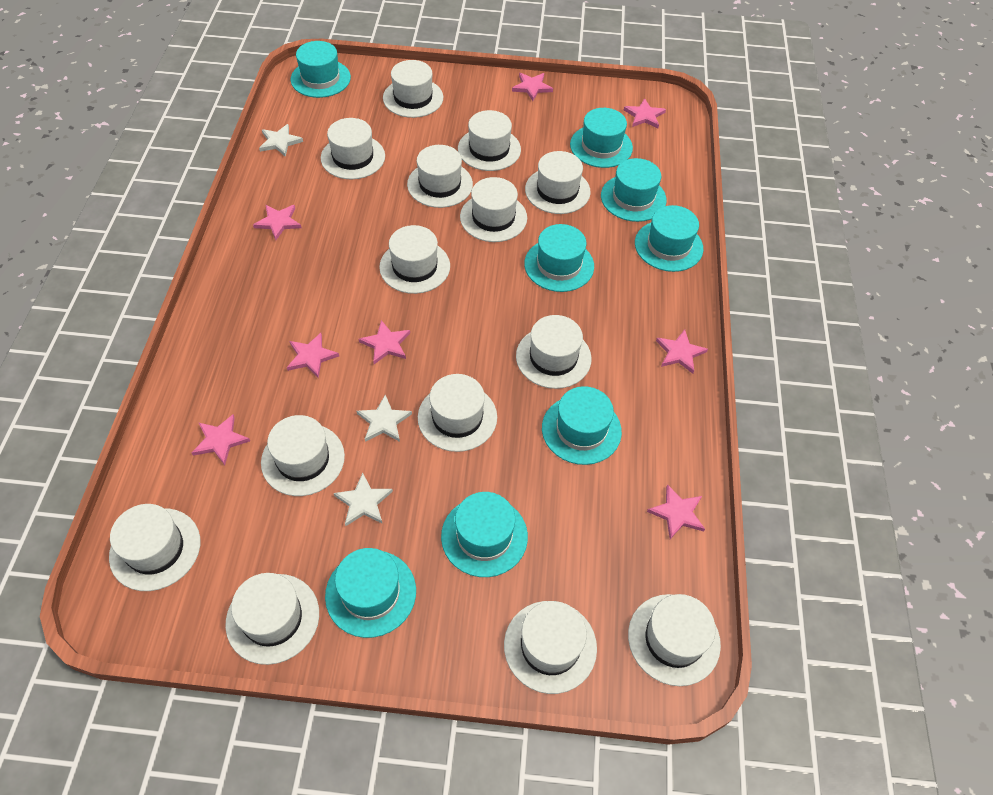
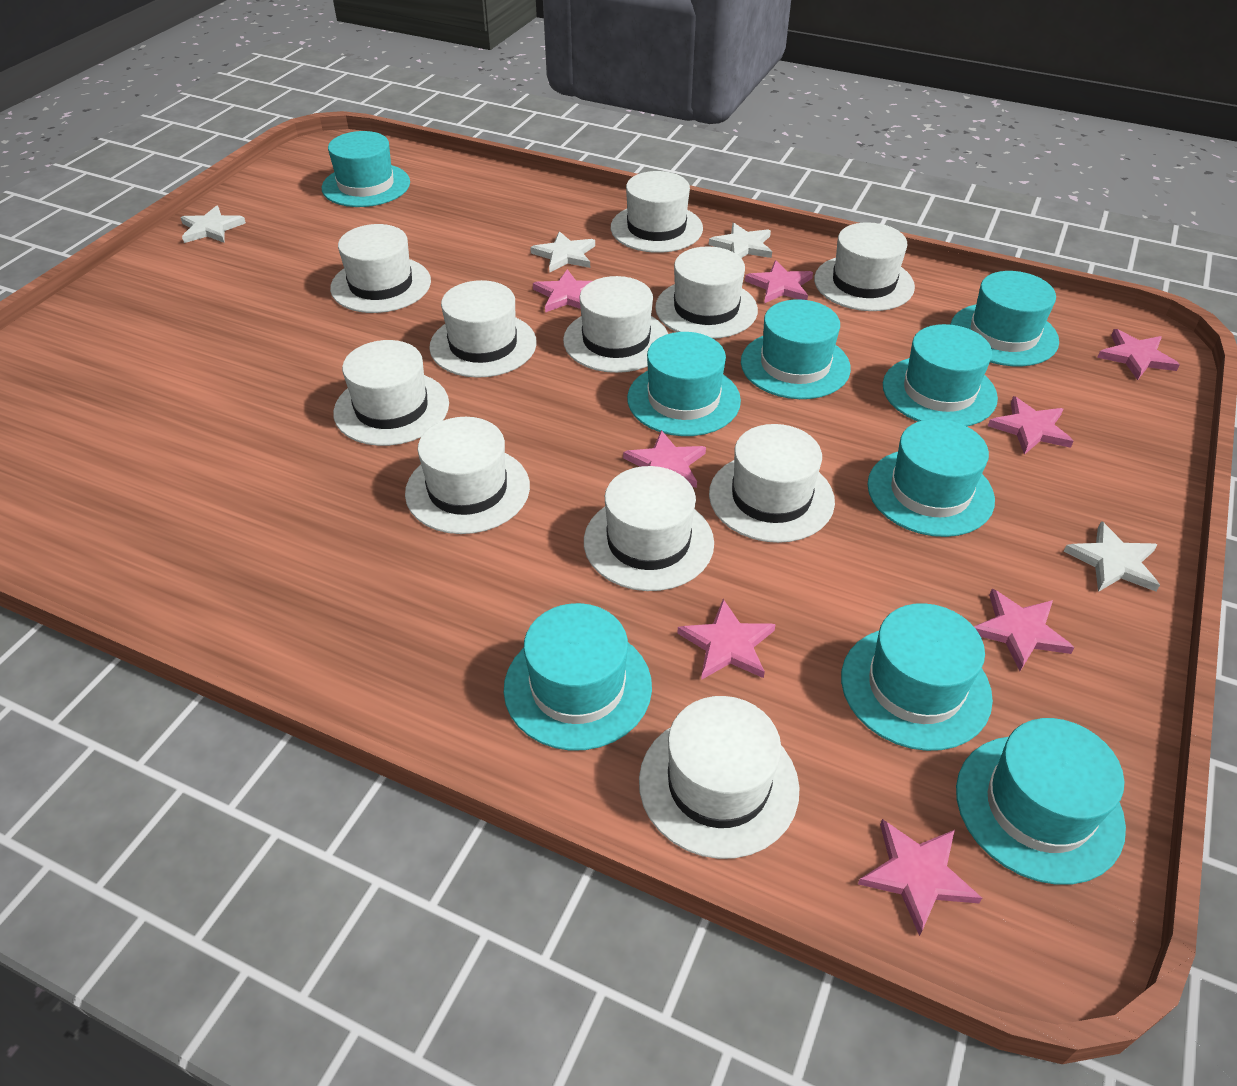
turquoise hat: 8 -> 9
white hat: 14 -> 11
white star: 3 -> 4

